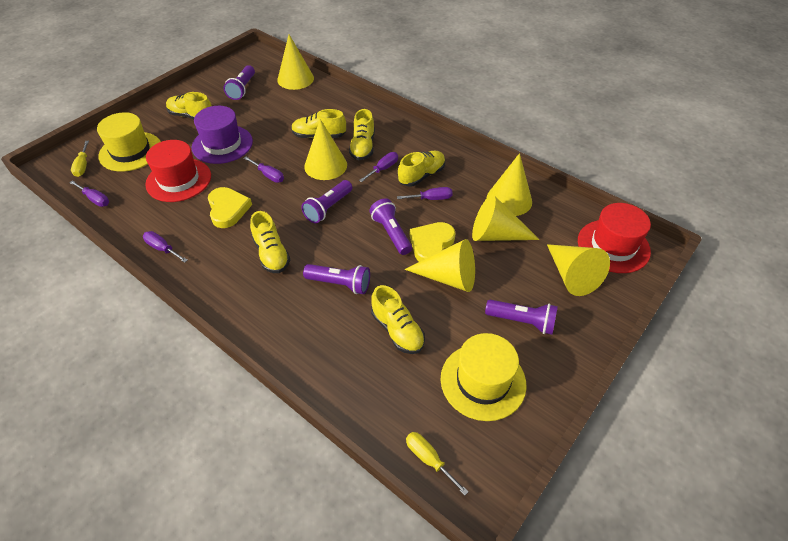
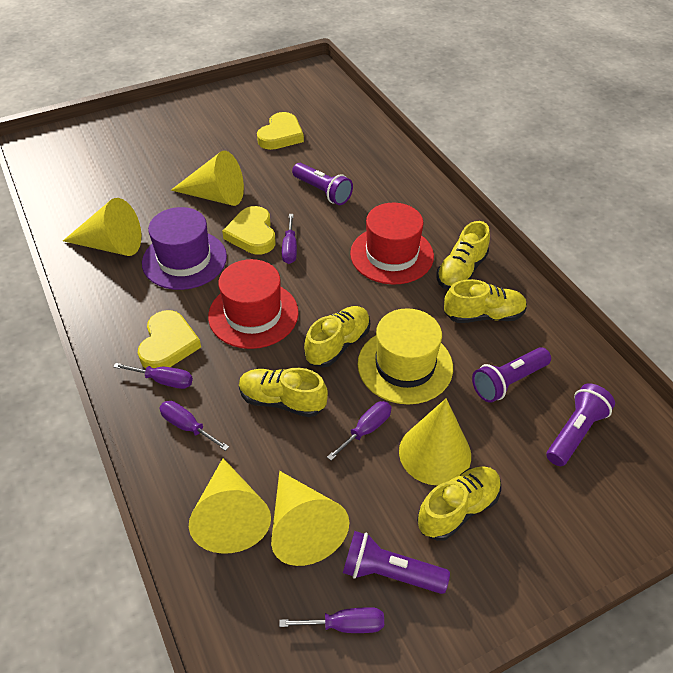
purple flashlight: 5 -> 4
yellow cone: 6 -> 5
yellow hat: 2 -> 1
yellow heart: 2 -> 3
yellow screwdriver: 2 -> 0
yellow shoe: 6 -> 5

